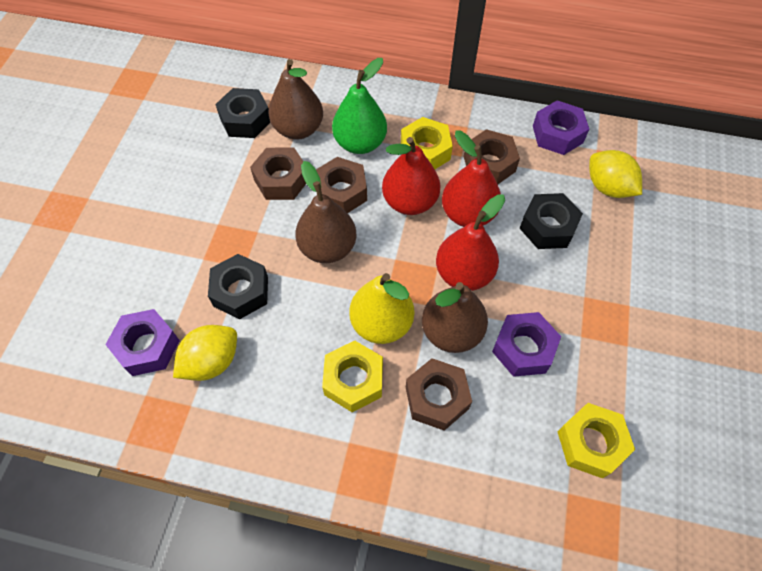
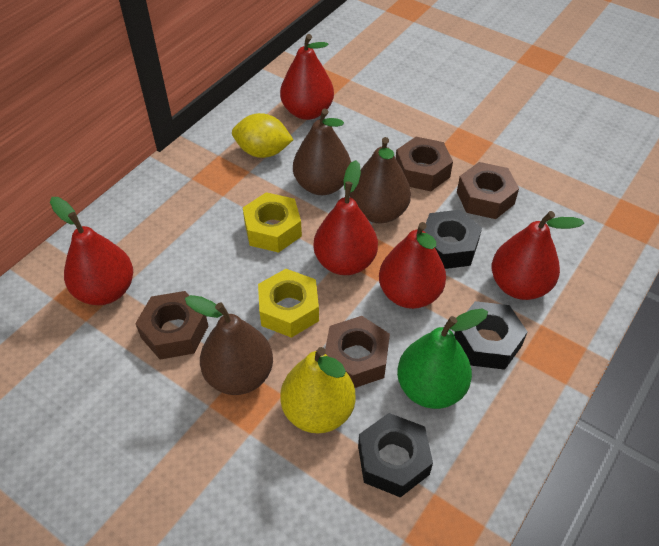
purple nut: 3 -> 0
red pear: 3 -> 5
yellow lemon: 2 -> 1
yellow nut: 3 -> 2

